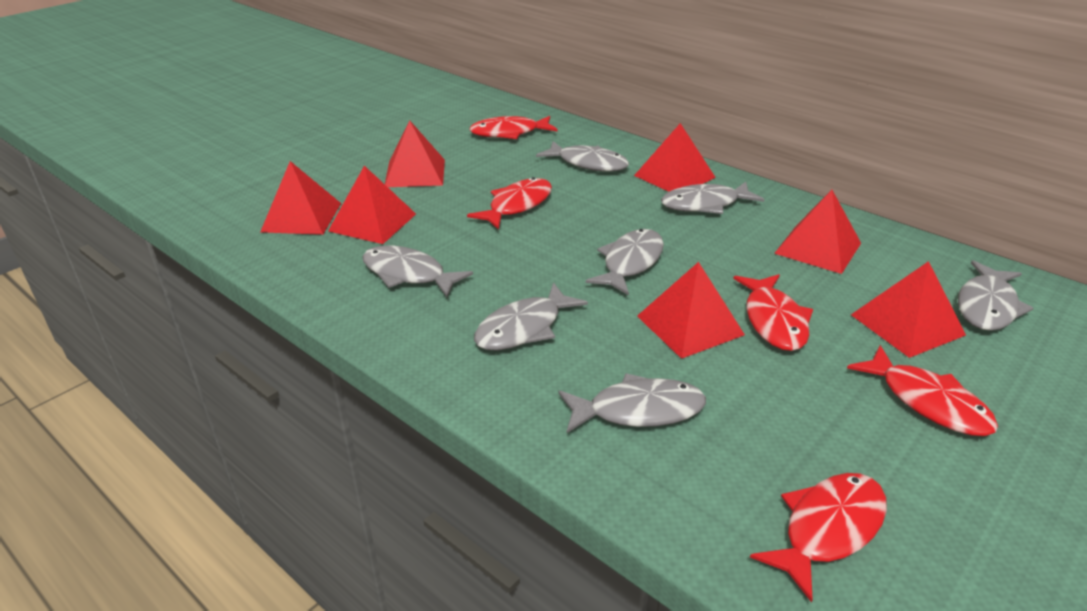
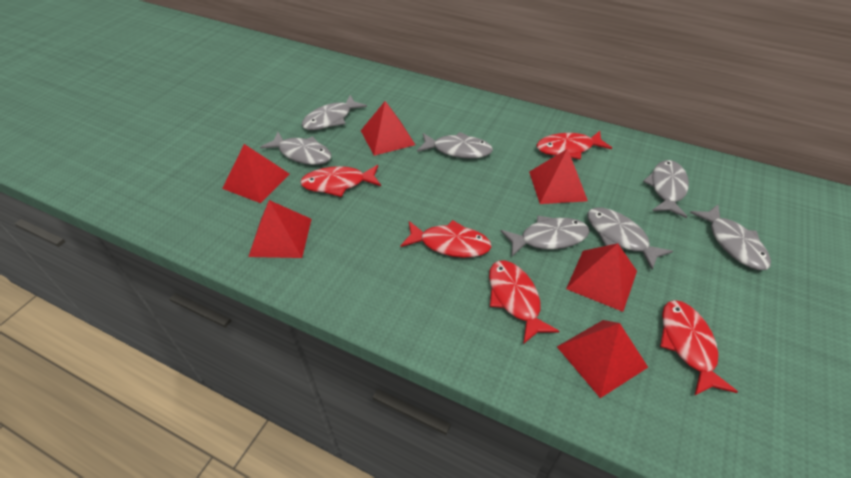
red pyramid: 7 -> 6

